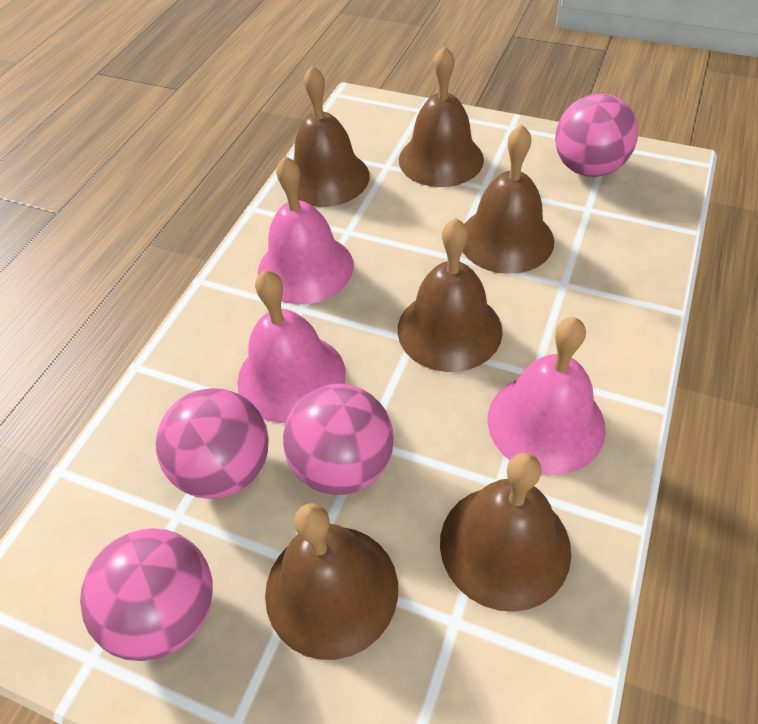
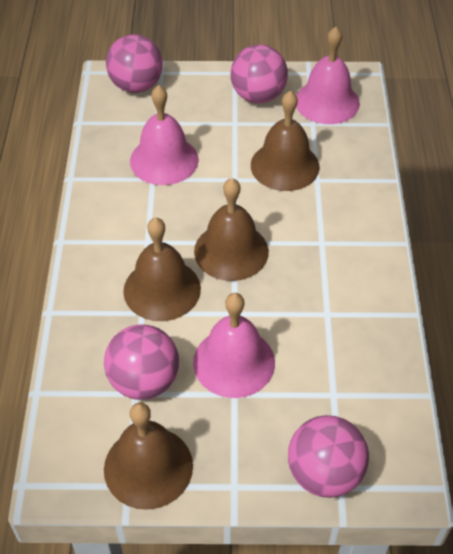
brown bell: 6 -> 4

